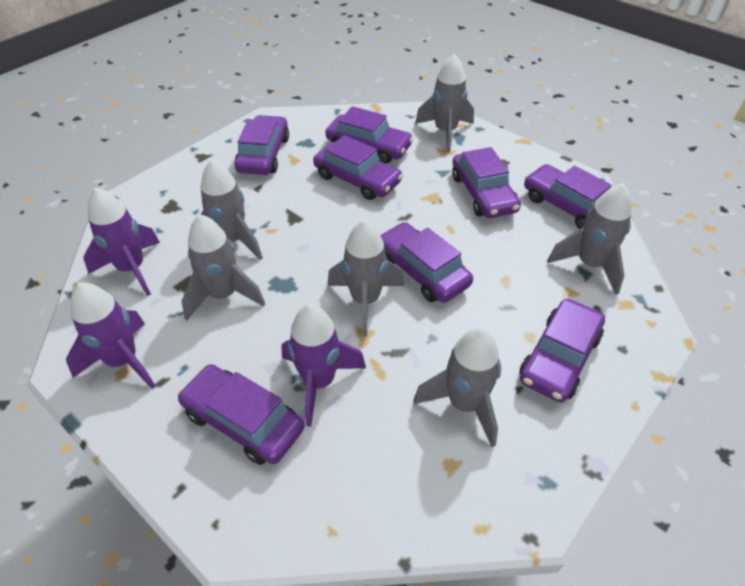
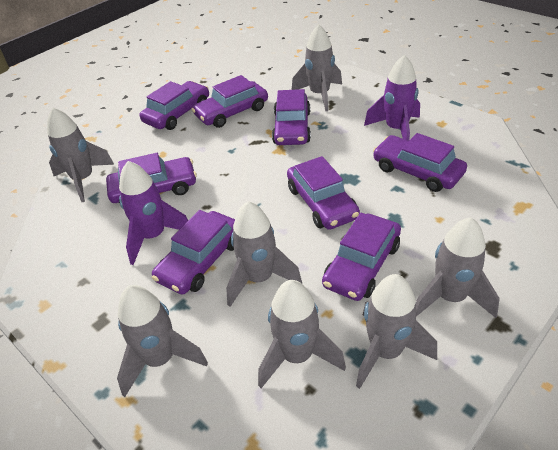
grey rocket: 6 -> 7
purple rocket: 3 -> 2

